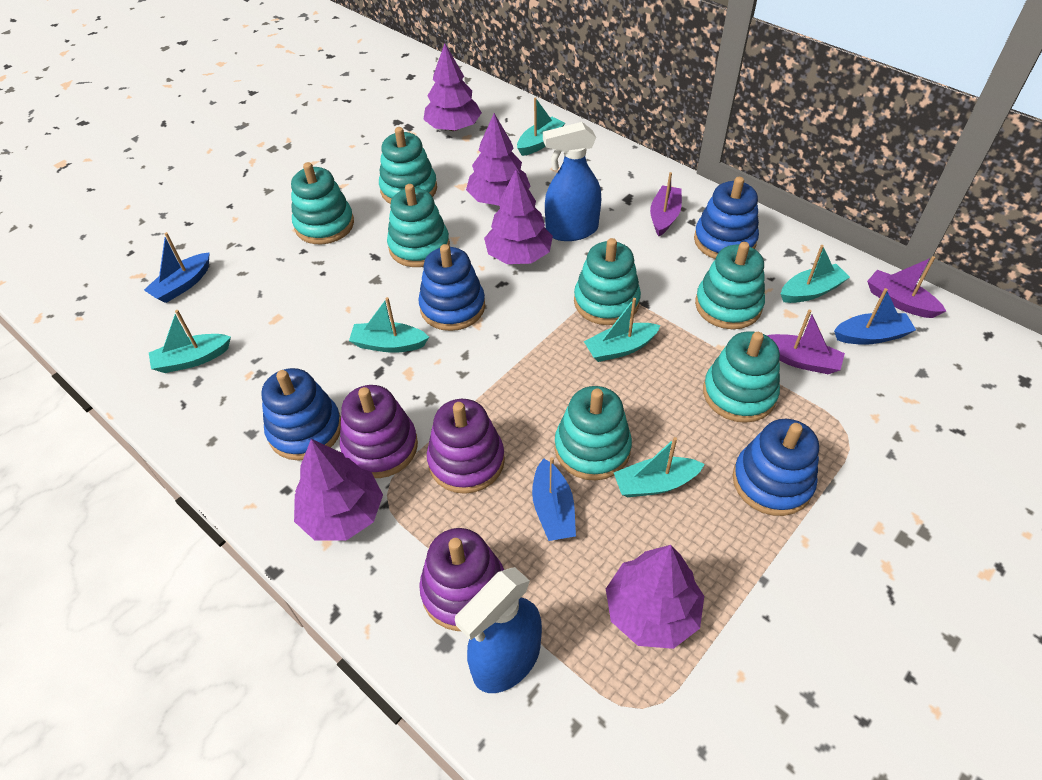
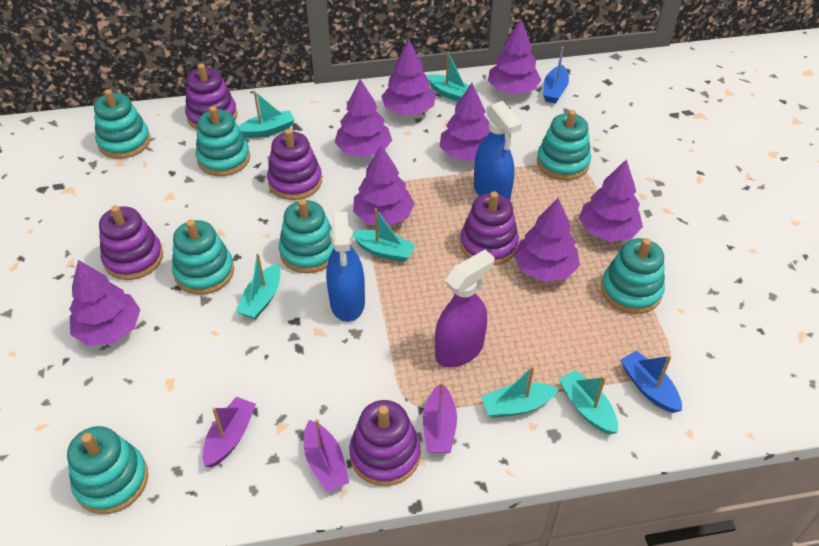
blue boat: 3 -> 2
blue stacking toy: 4 -> 0
purple spray bottle: 0 -> 1
purple stacking toy: 3 -> 5
purple tree: 5 -> 8

